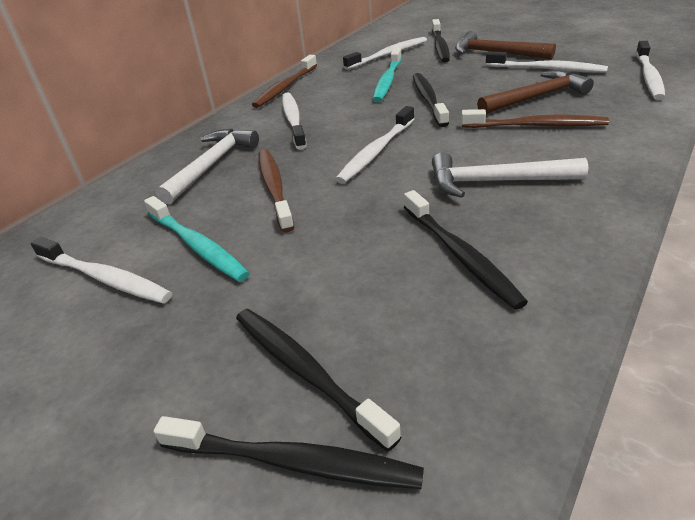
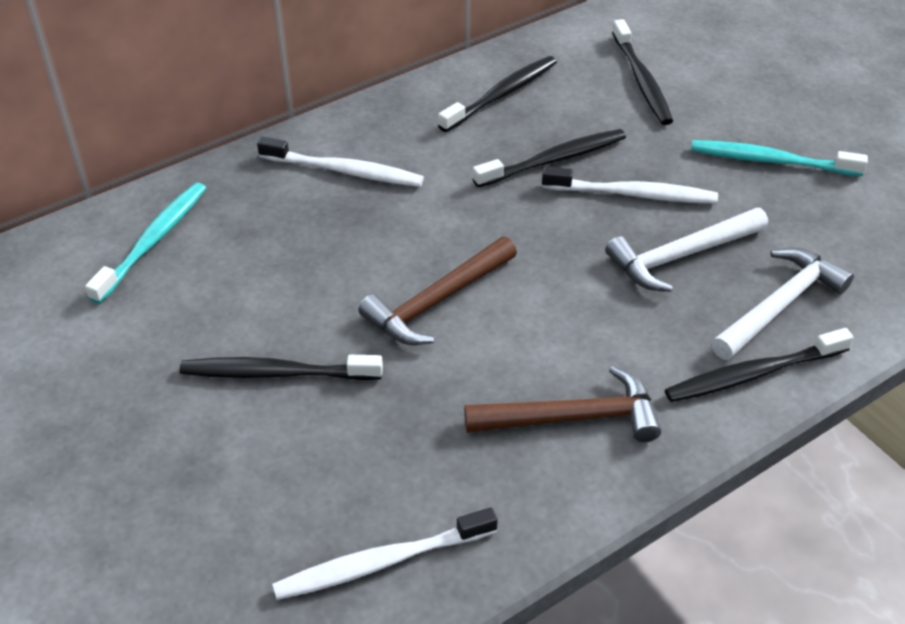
brown toothbrush: 3 -> 0
white toothbrush: 6 -> 3

